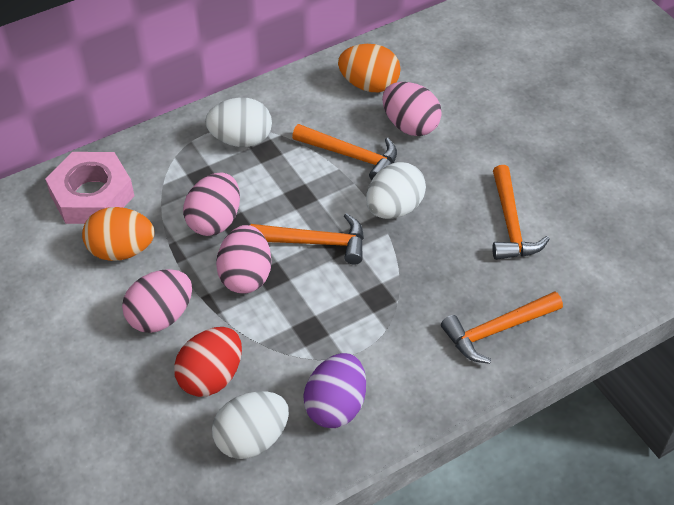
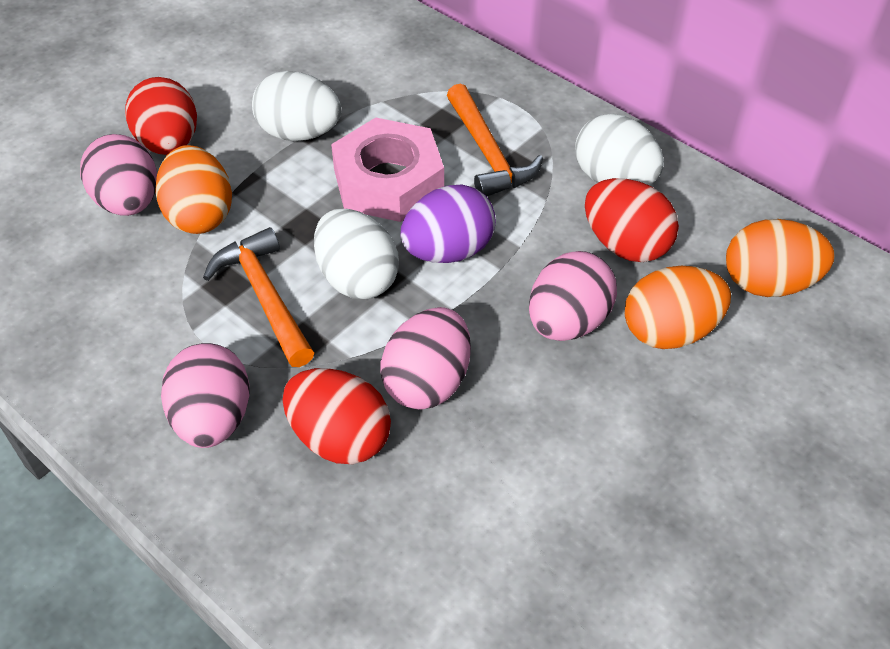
orange egg: 2 -> 3
orange hammer: 4 -> 2
red egg: 1 -> 3

